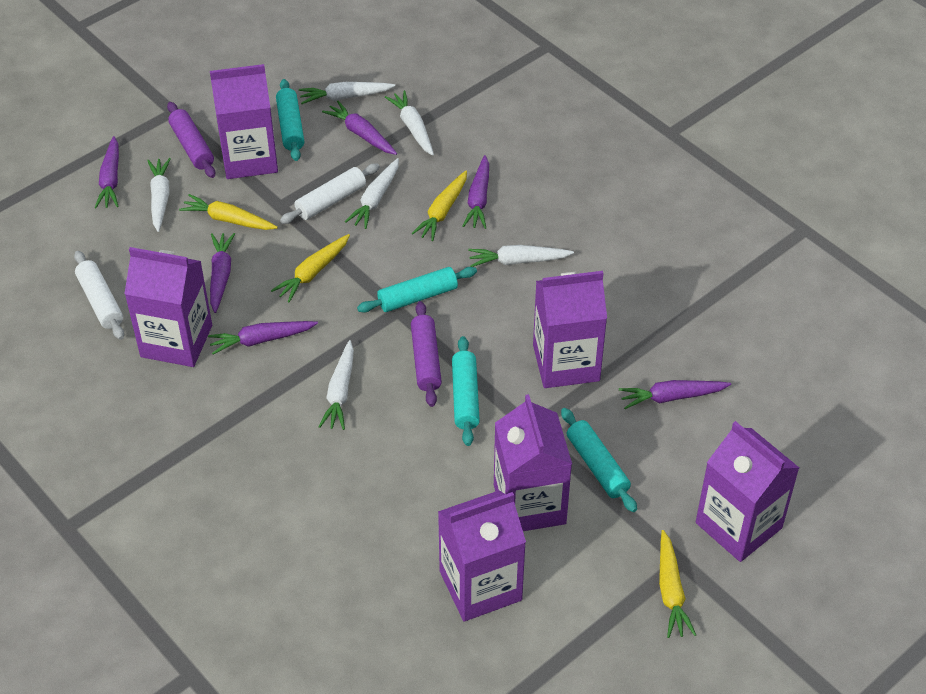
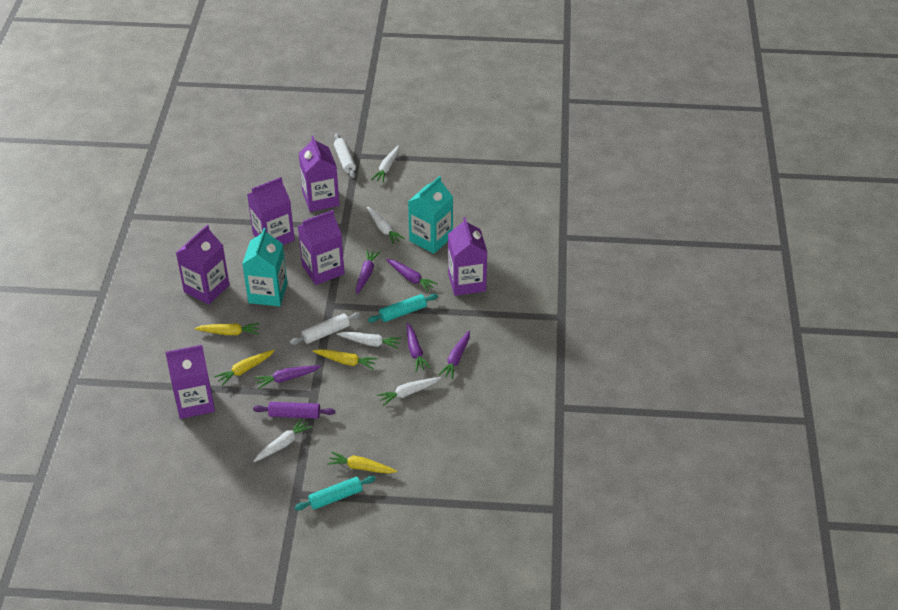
purple carrot: 6 -> 5
purple rolling pin: 2 -> 1
turquoise carton: 0 -> 2
turquoise rolling pin: 4 -> 2
white carrot: 6 -> 5

